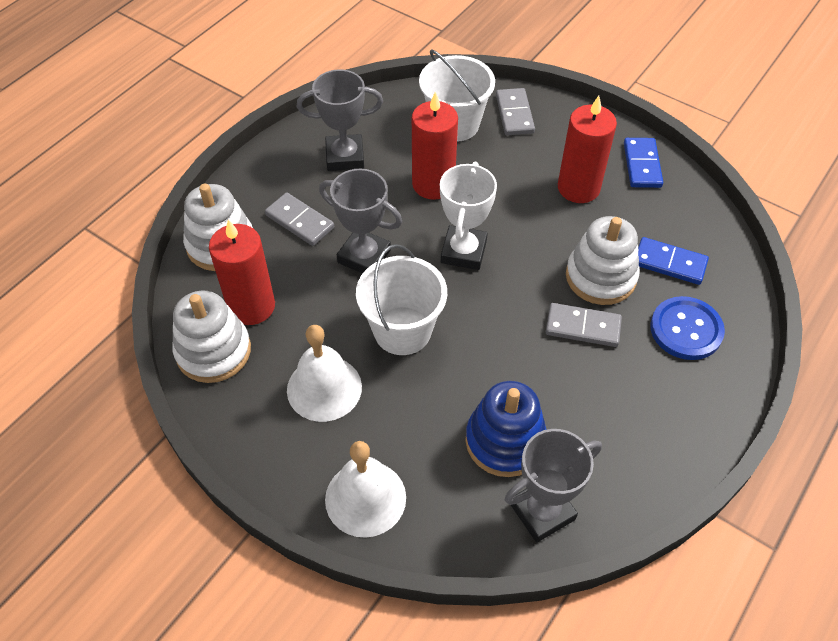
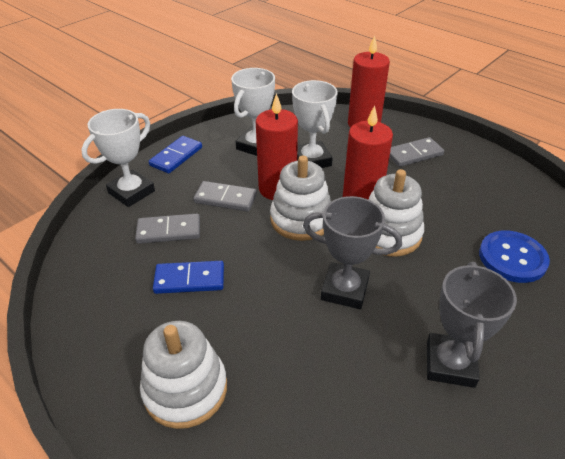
blue stacking toy: 1 -> 0
grey trophy: 3 -> 2
white bell: 2 -> 0
white bucket: 2 -> 0
white trophy: 1 -> 3

